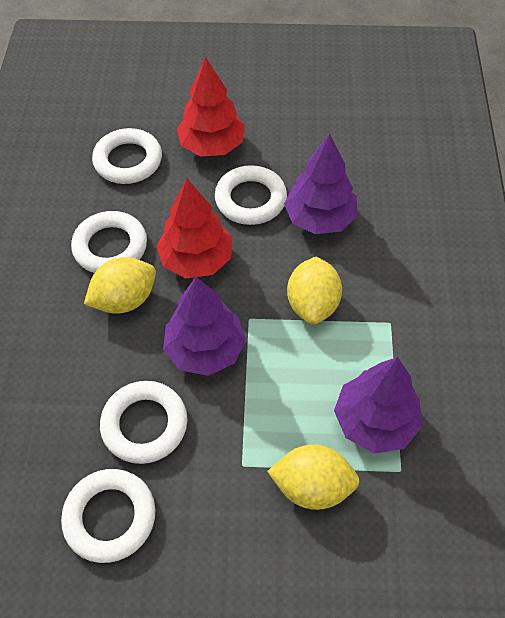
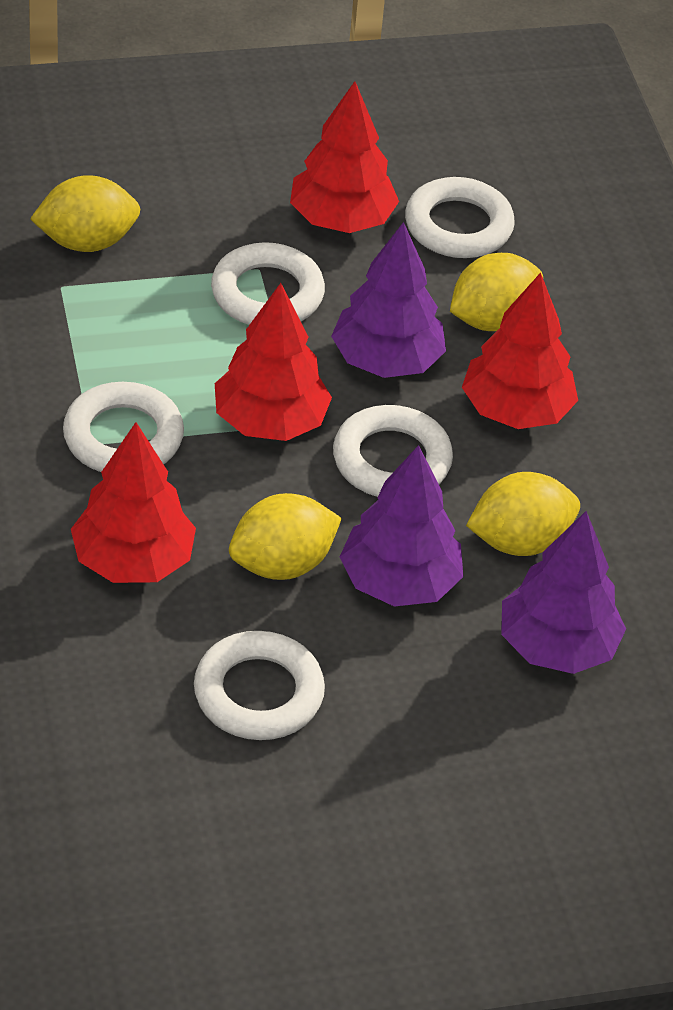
red tree: 2 -> 4
yellow lemon: 3 -> 4

